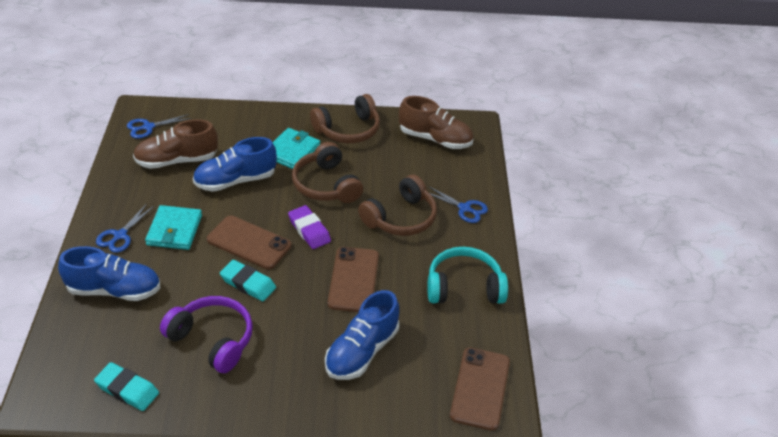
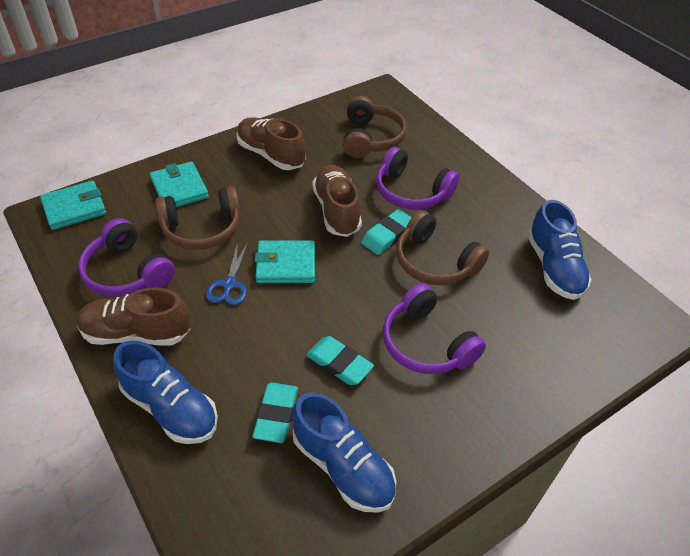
blue scissors: 3 -> 1
brown phone: 3 -> 0
brown shoe: 2 -> 3
purple eraser: 1 -> 0
purple headphones: 1 -> 3
turquoise eraser: 2 -> 3
turquoise headphones: 1 -> 0
turquoise wallet: 2 -> 3

